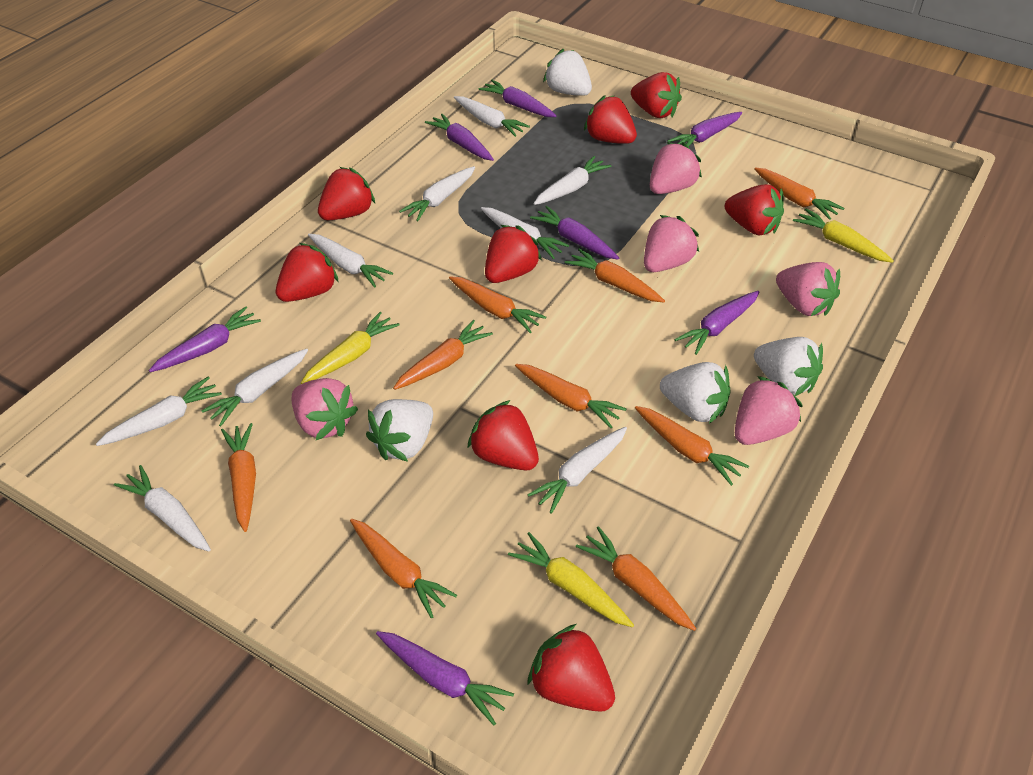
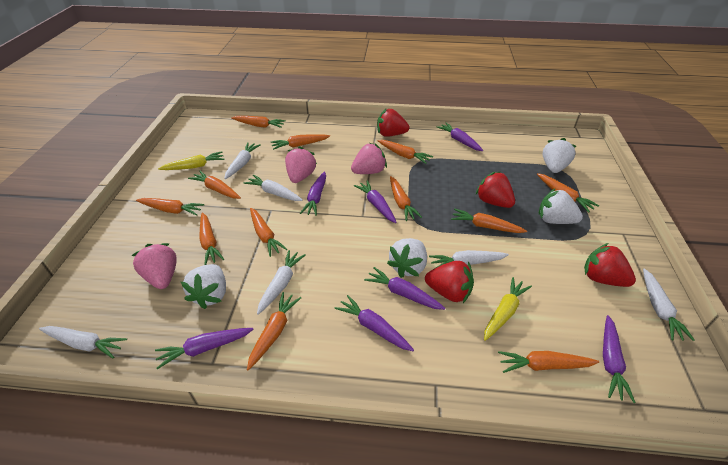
orange carrot: 9 -> 12
pink strawberry: 5 -> 3
red strawberry: 8 -> 4
white carrot: 9 -> 6
yellow carrot: 3 -> 2

